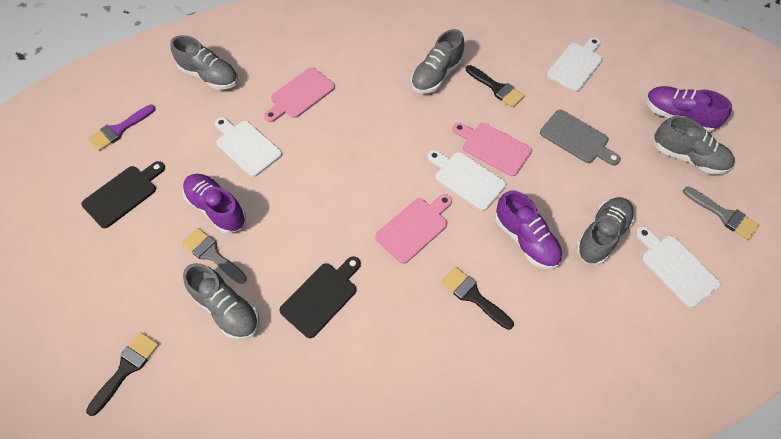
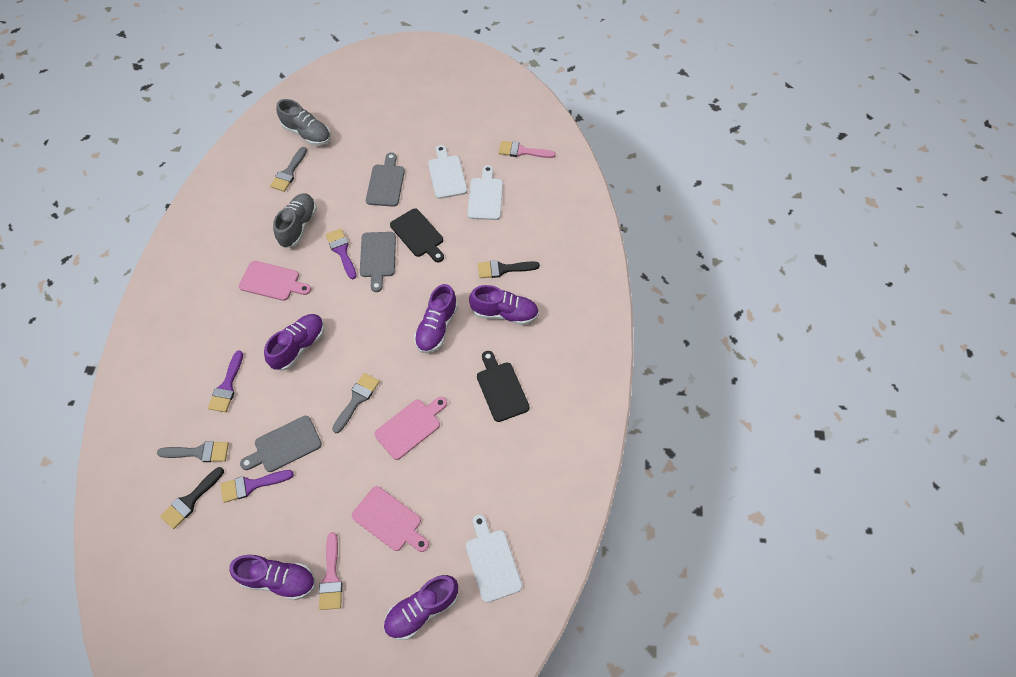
black brush: 3 -> 2
grey brush: 2 -> 3
grey cutting board: 1 -> 3
grey shoe: 5 -> 2
pink brush: 0 -> 2
purple brush: 1 -> 3
purple shoe: 3 -> 5
white cutting board: 4 -> 3

